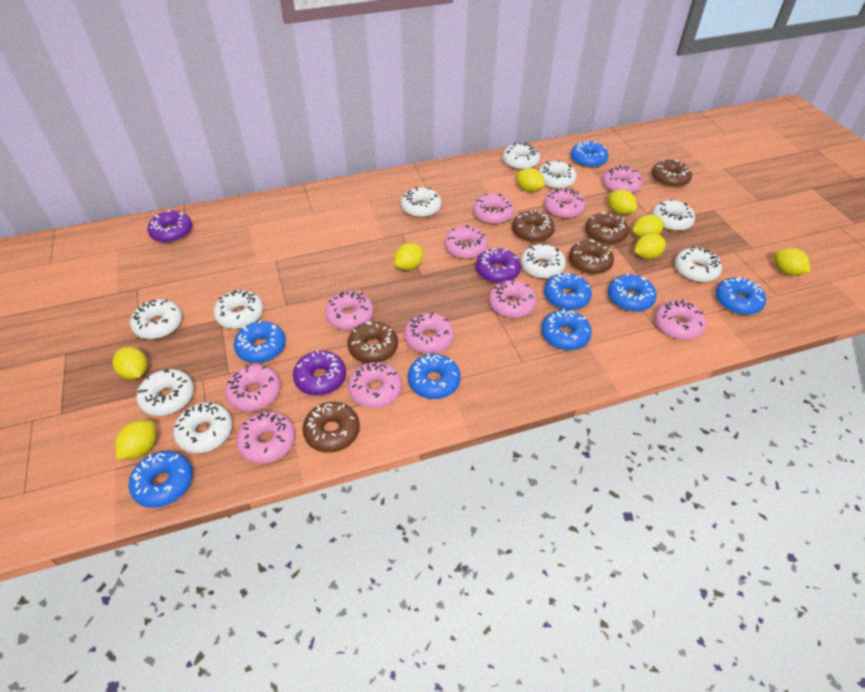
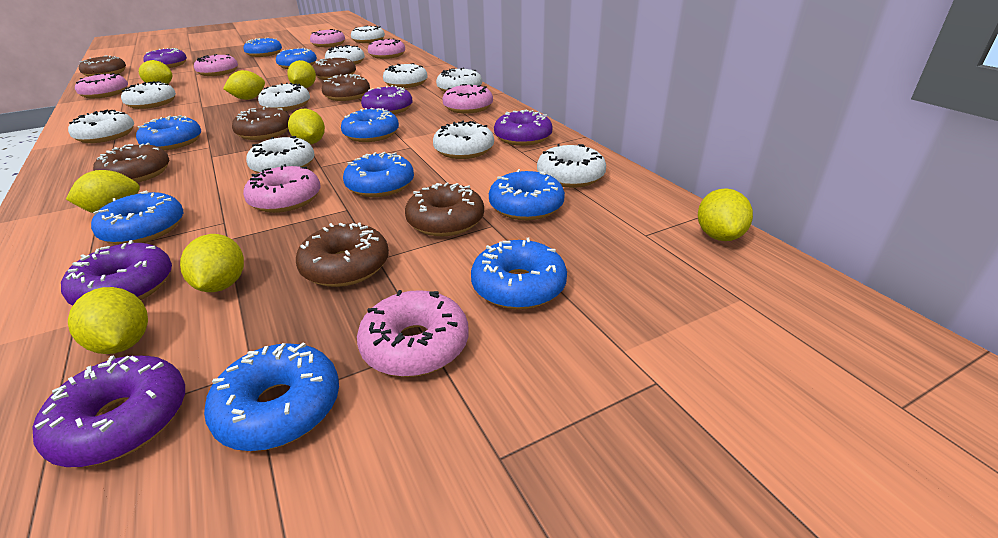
blue donut: 8 -> 9
brown donut: 6 -> 7
pink donut: 11 -> 7
purple donut: 3 -> 5

